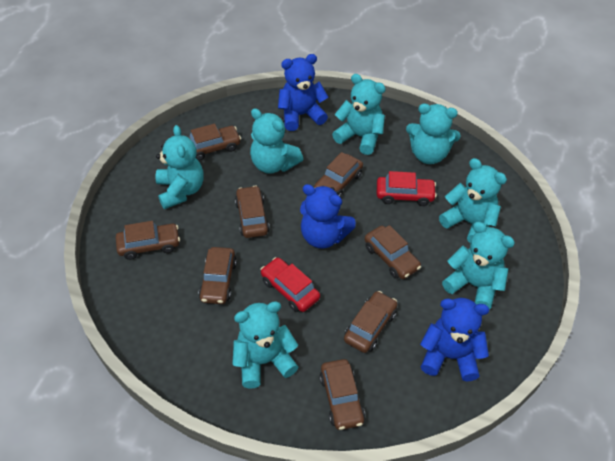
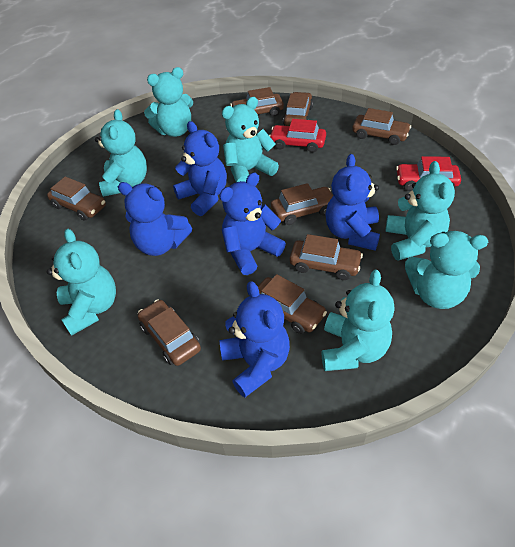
blue teddy bear: 3 -> 5

